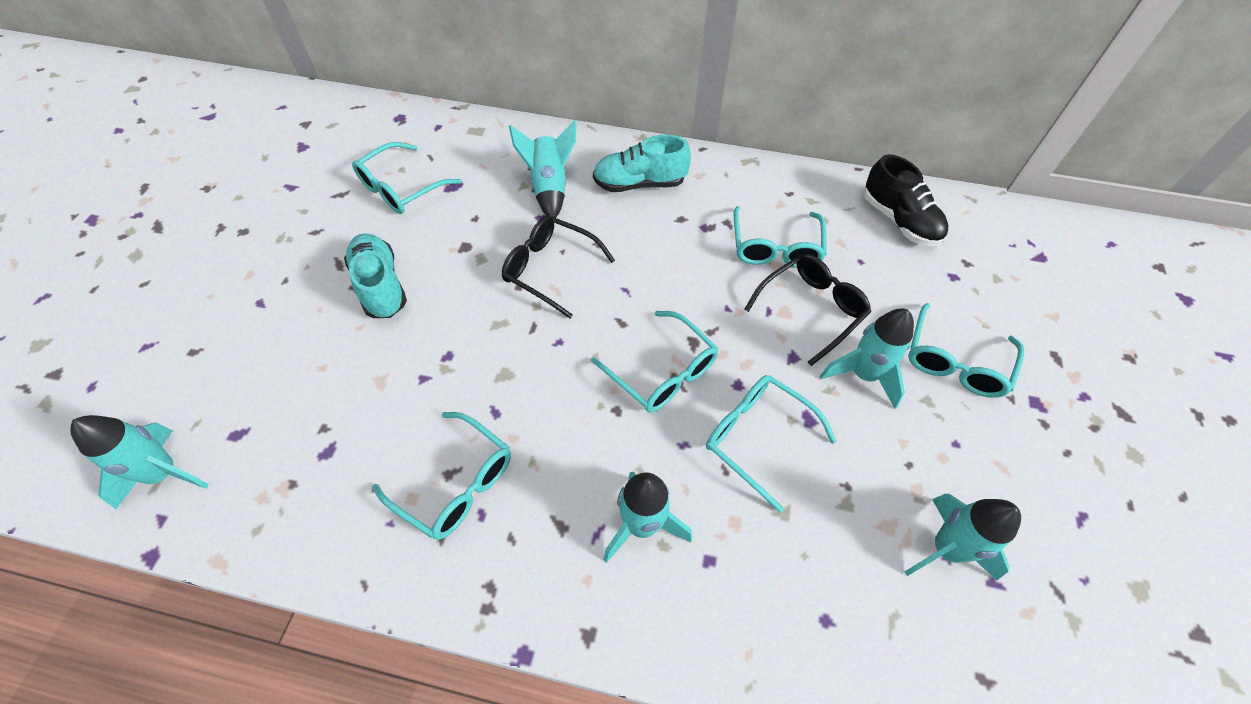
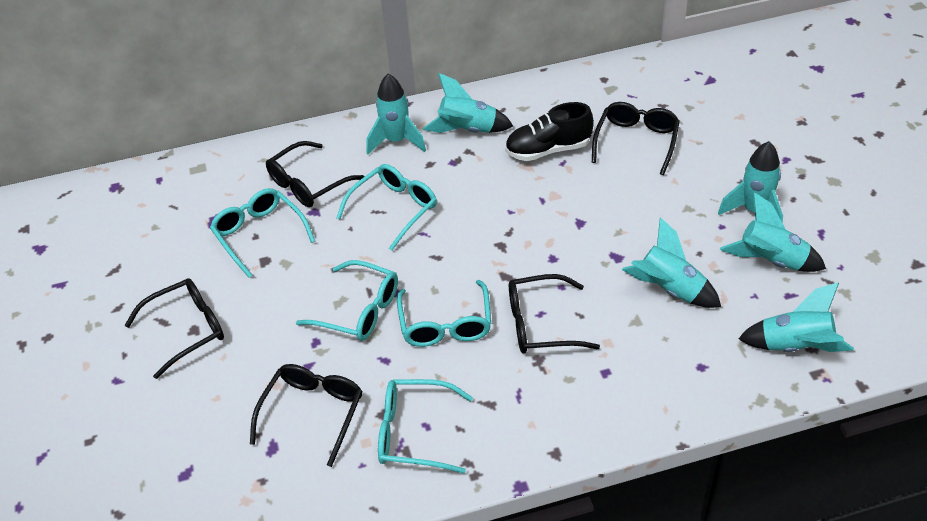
black glasses: 2 -> 5
turquoise glasses: 6 -> 5
turquoise rocket: 5 -> 6
turquoise shoe: 2 -> 0

